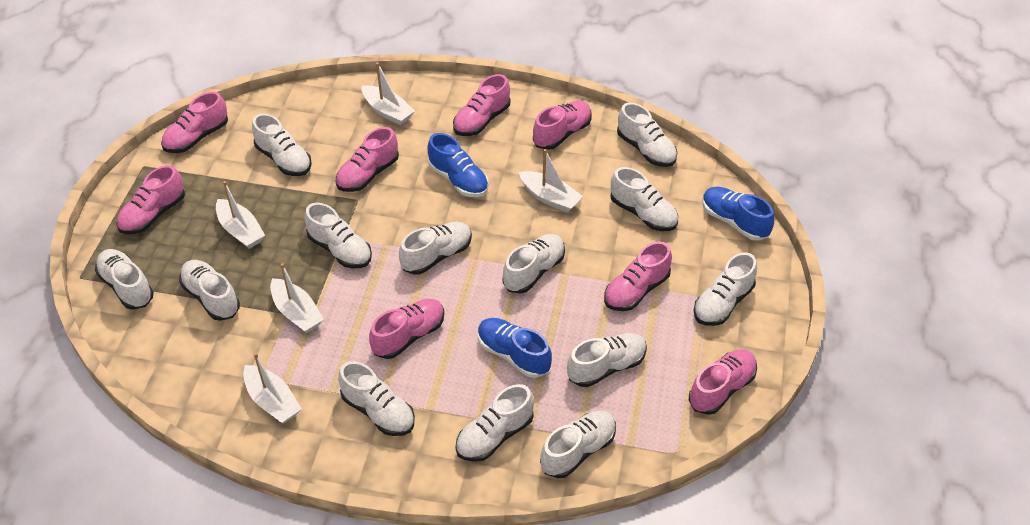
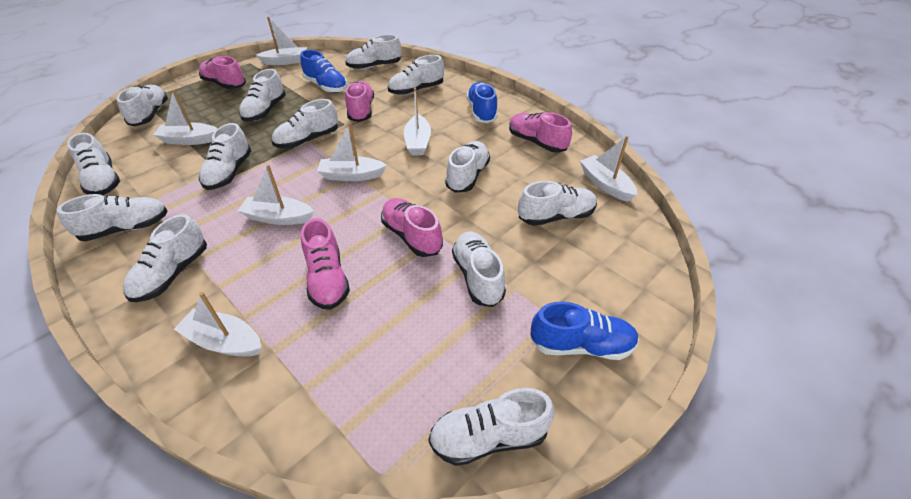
pink shoe: 8 -> 5
white boat: 5 -> 7

